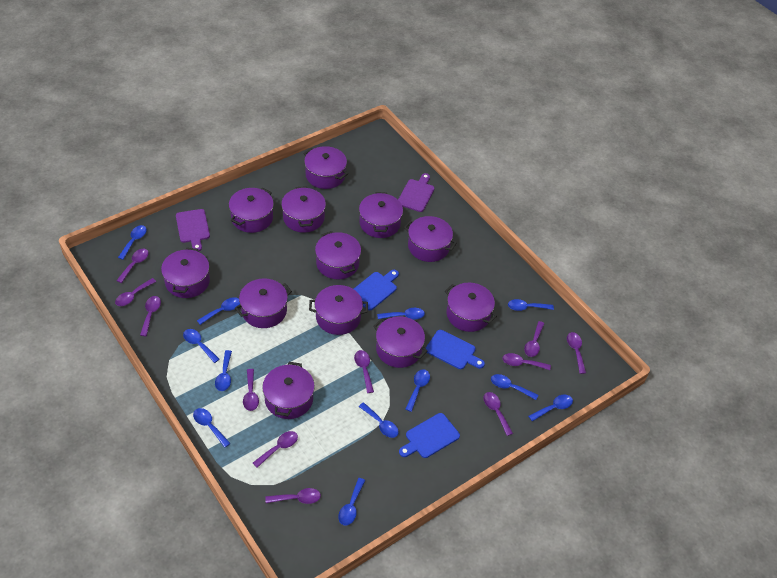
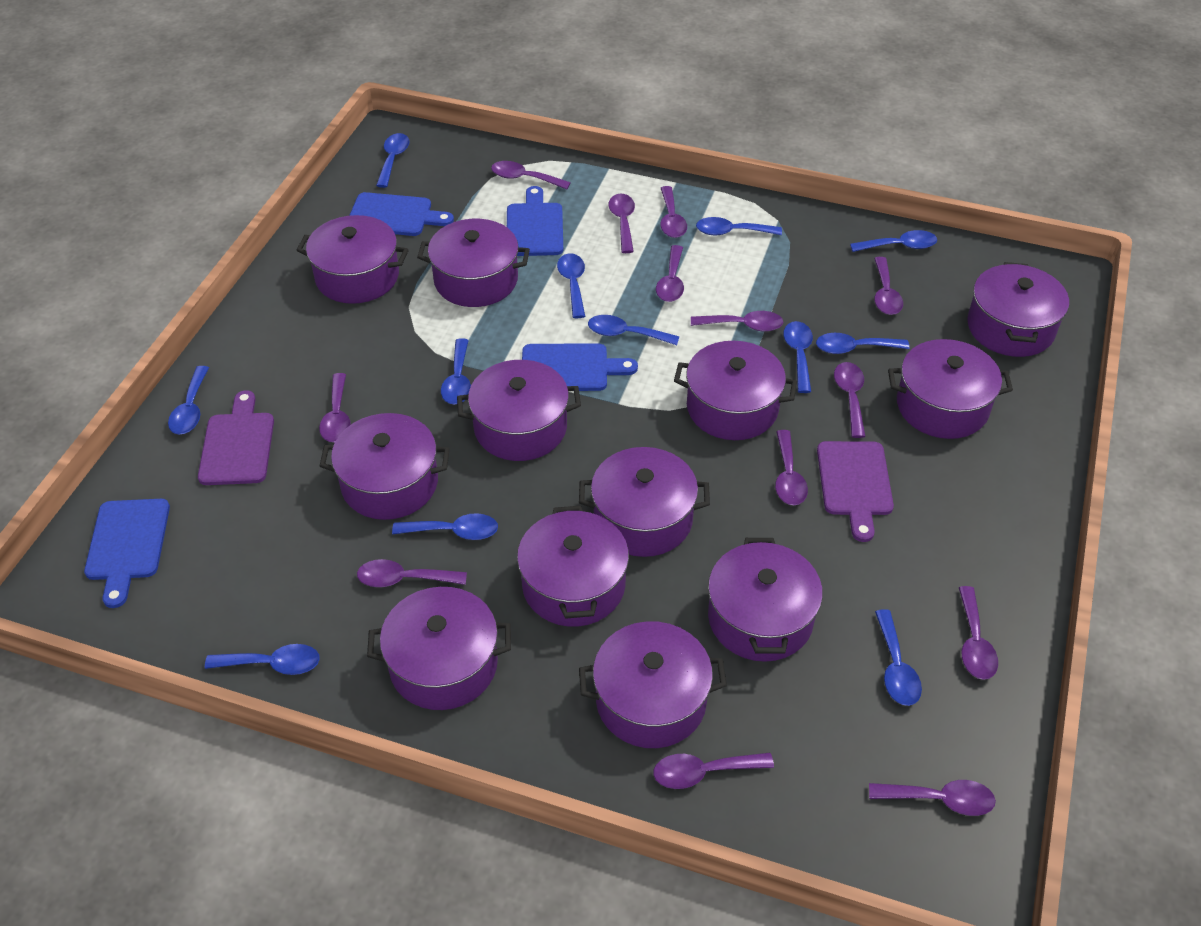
blue cutting board: 3 -> 4
purple spoon: 11 -> 13

